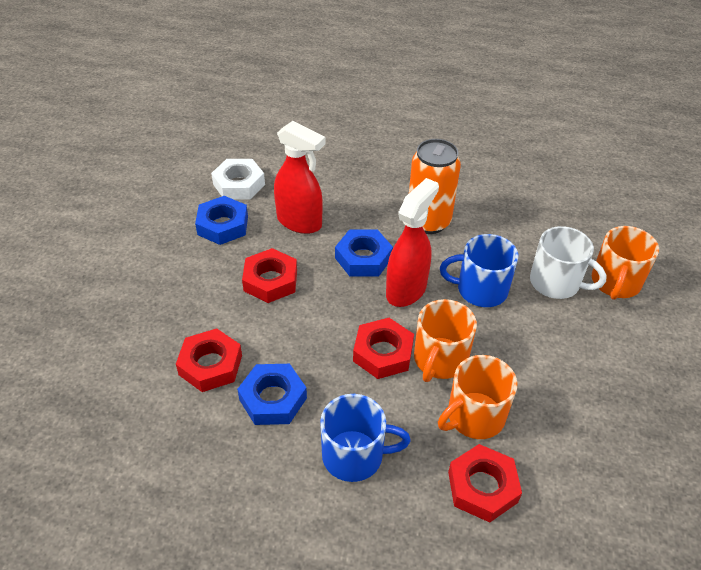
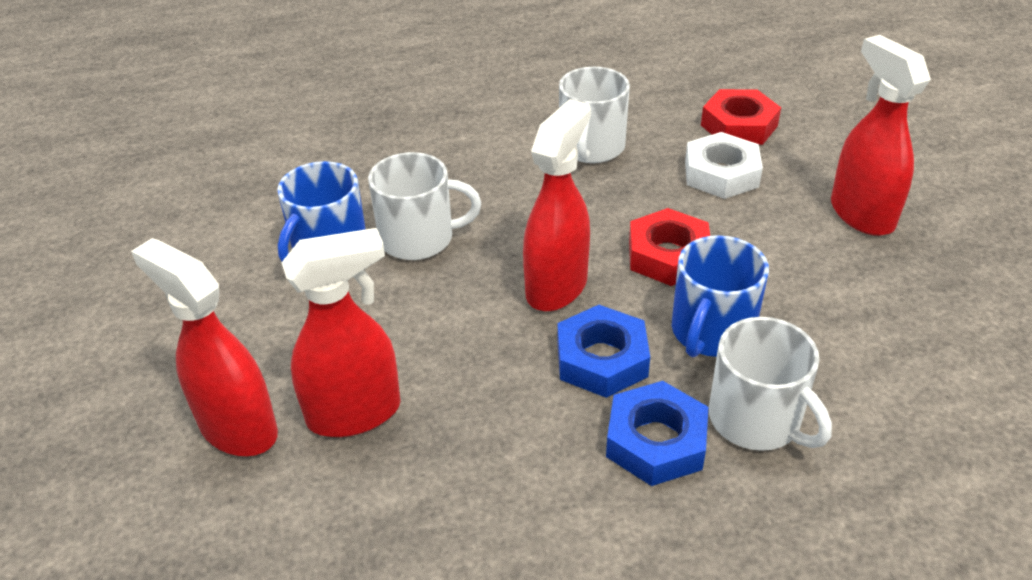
blue nut: 3 -> 2
orange can: 1 -> 0
orange mug: 3 -> 0
red nut: 4 -> 2
red spray bottle: 2 -> 4
white mug: 1 -> 3

